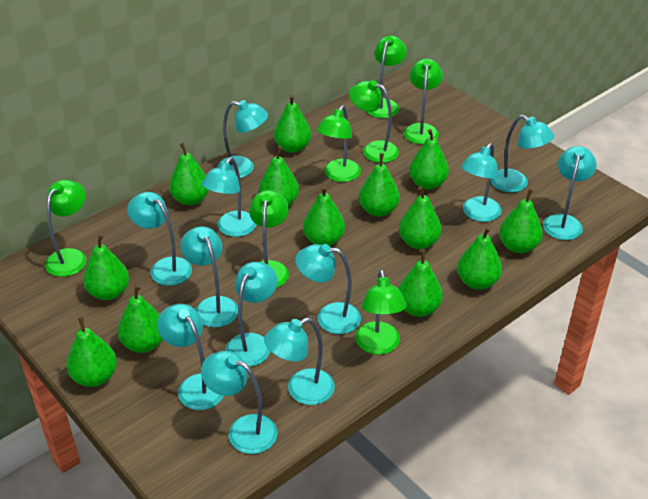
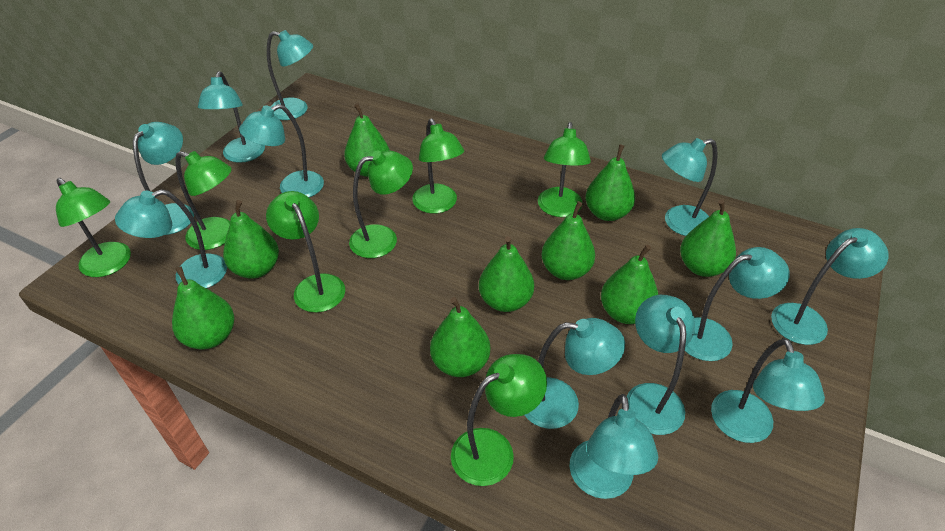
green pear: 13 -> 9

